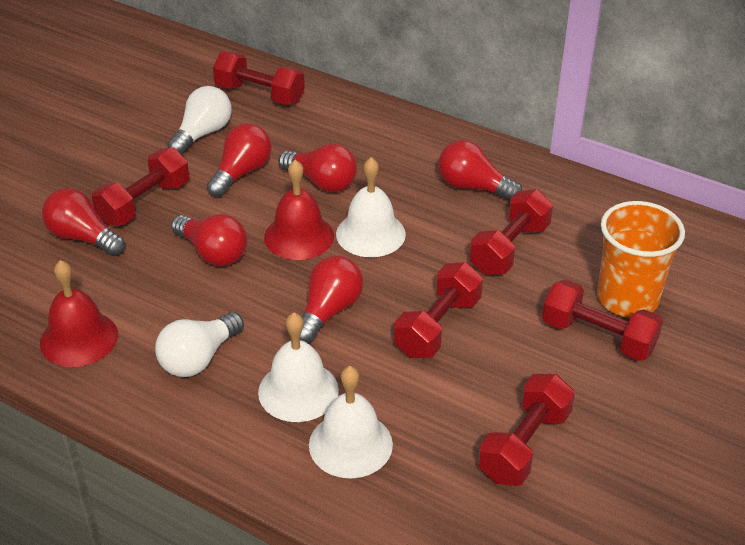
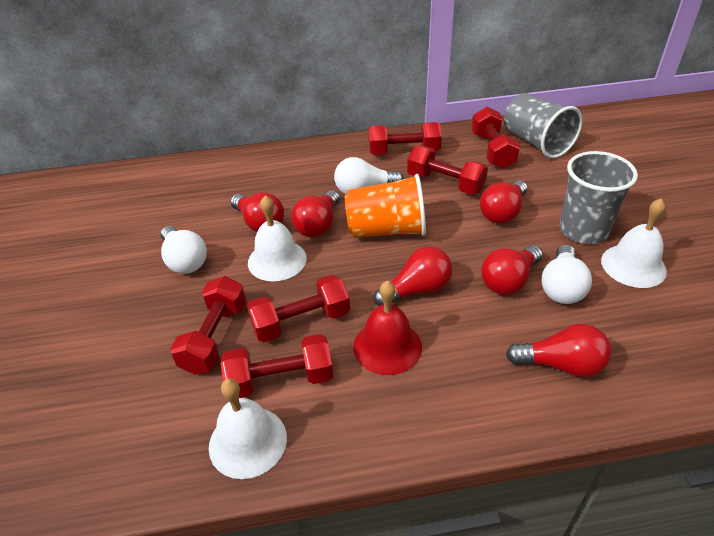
grey cup: 0 -> 2
red bell: 2 -> 1
white light bulb: 2 -> 3

